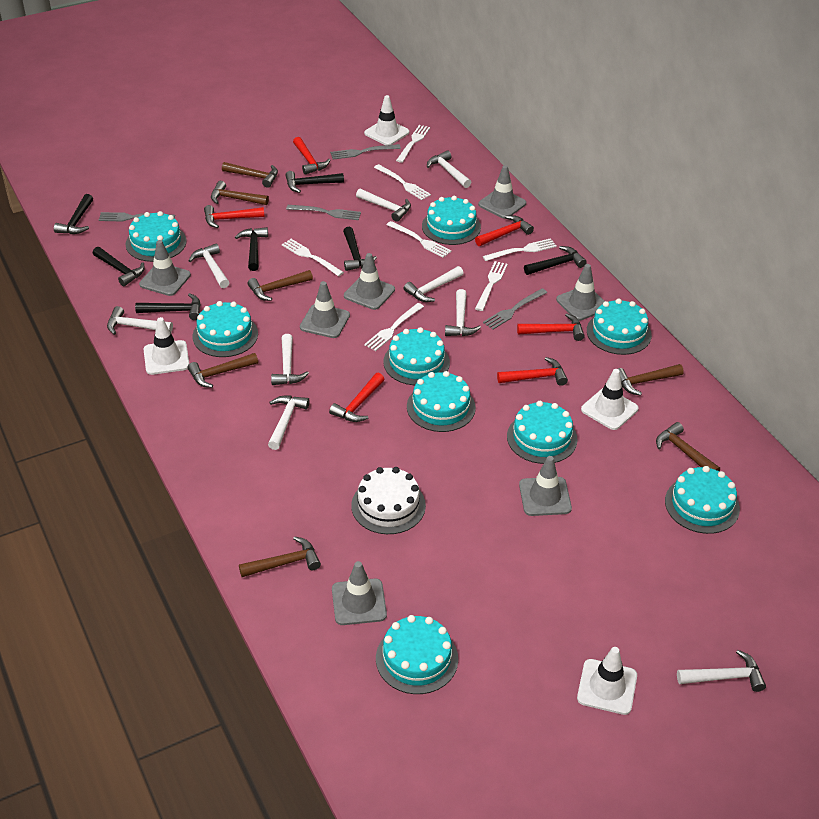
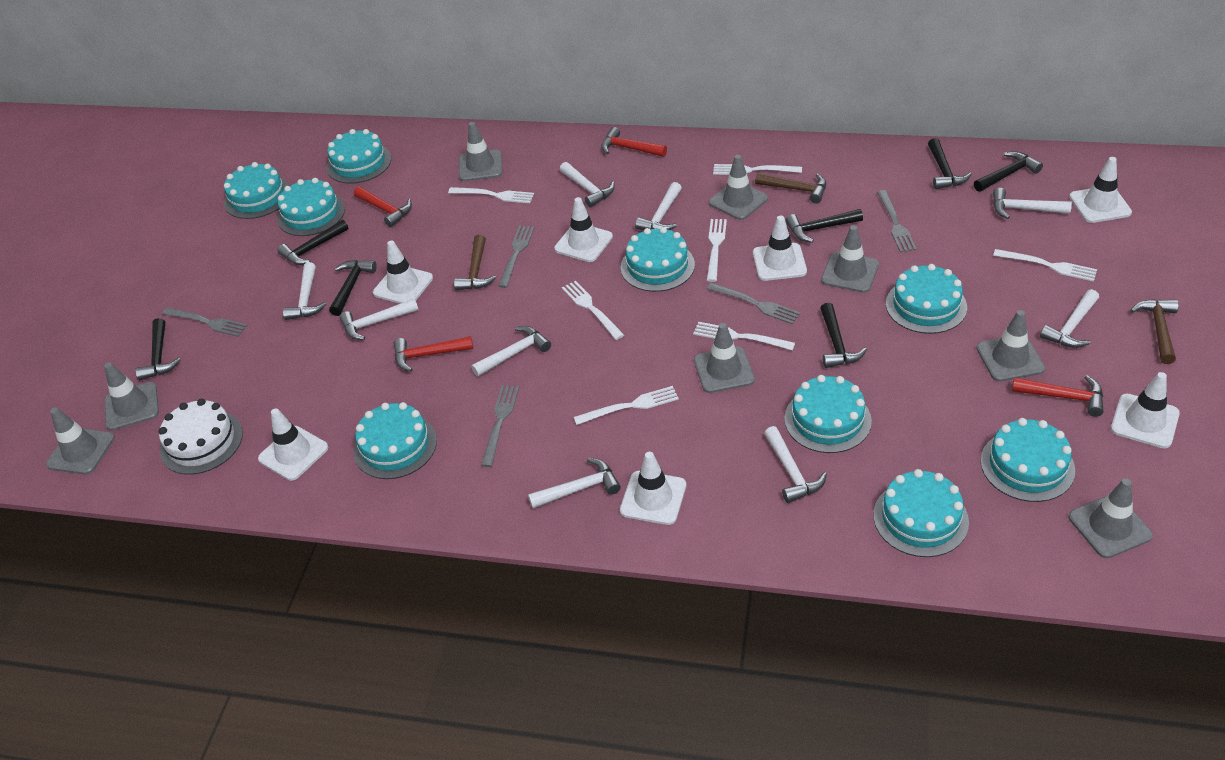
brown hammer: 7 -> 3
grey fork: 4 -> 5
grey traffic cone: 7 -> 8
red hammer: 6 -> 4
white traffic cone: 4 -> 7

